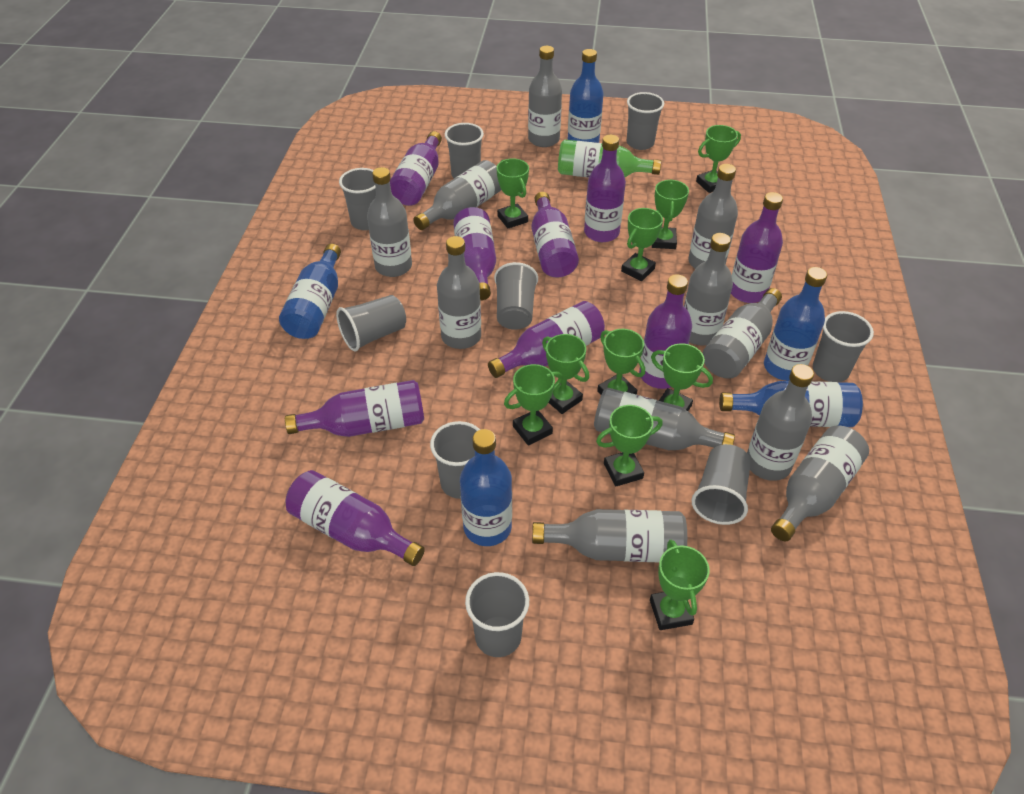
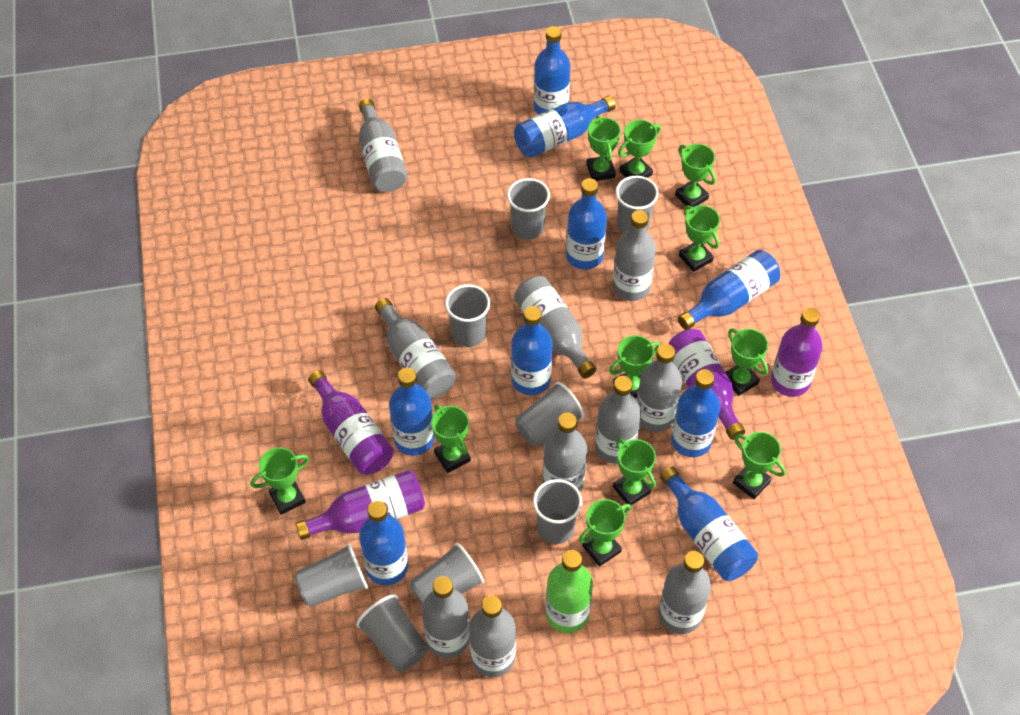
blue bottle: 5 -> 9
green trophy: 10 -> 11
grey bottle: 11 -> 10
grey cup: 9 -> 8
purple bottle: 9 -> 4

